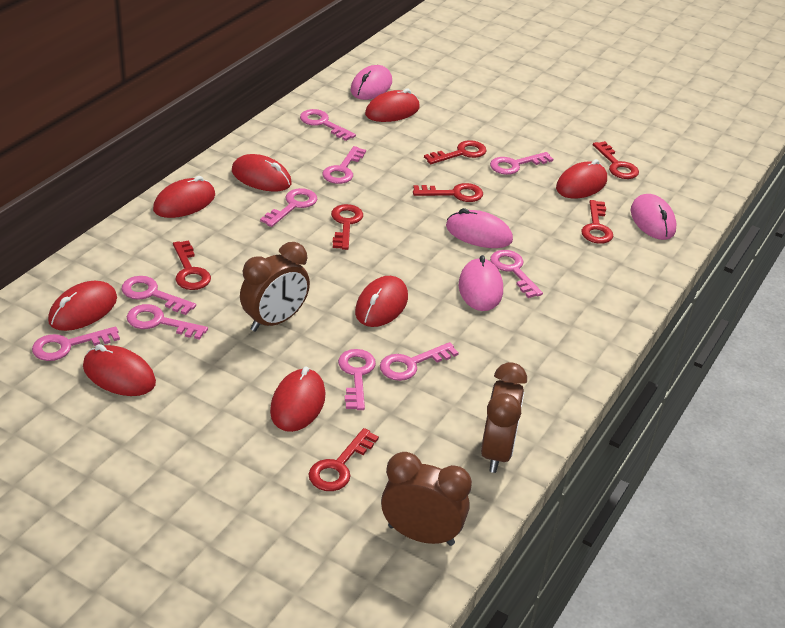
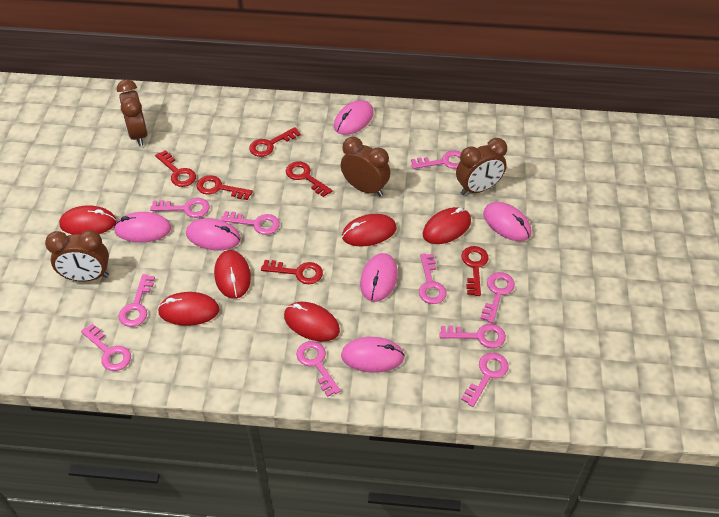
brown clock: 3 -> 4
pink mouse: 4 -> 6
red key: 7 -> 6
red mouse: 8 -> 6

